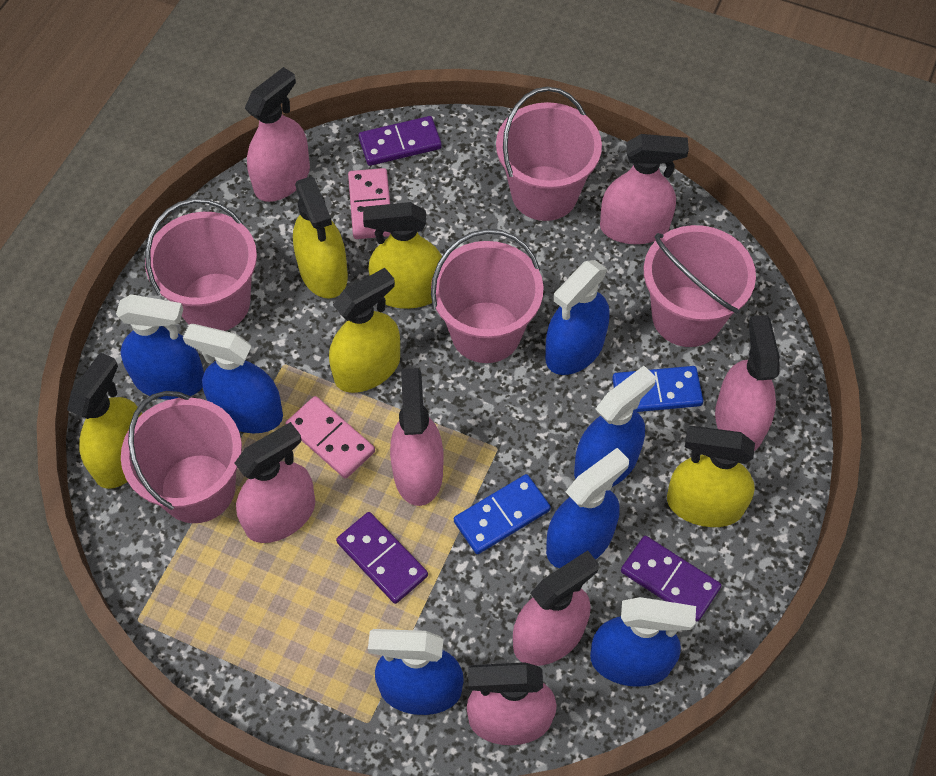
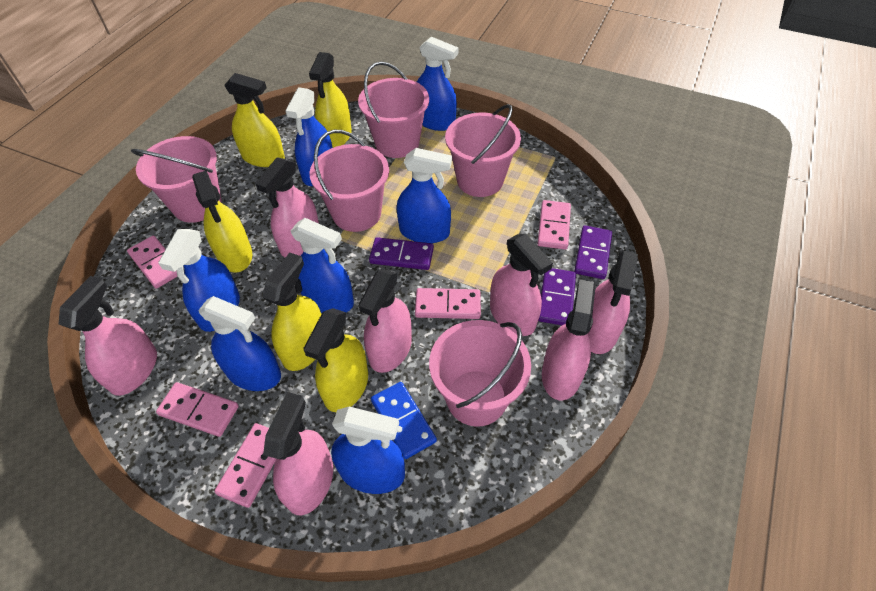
blue domino: 2 -> 1
pink domino: 2 -> 5

